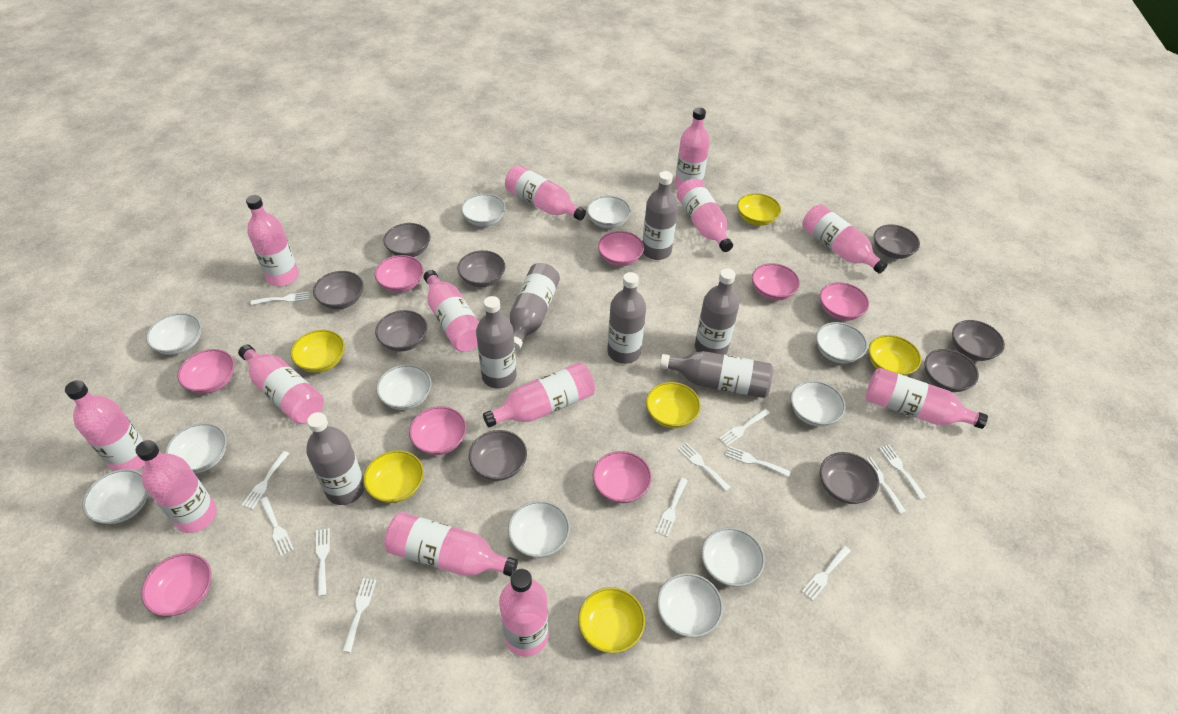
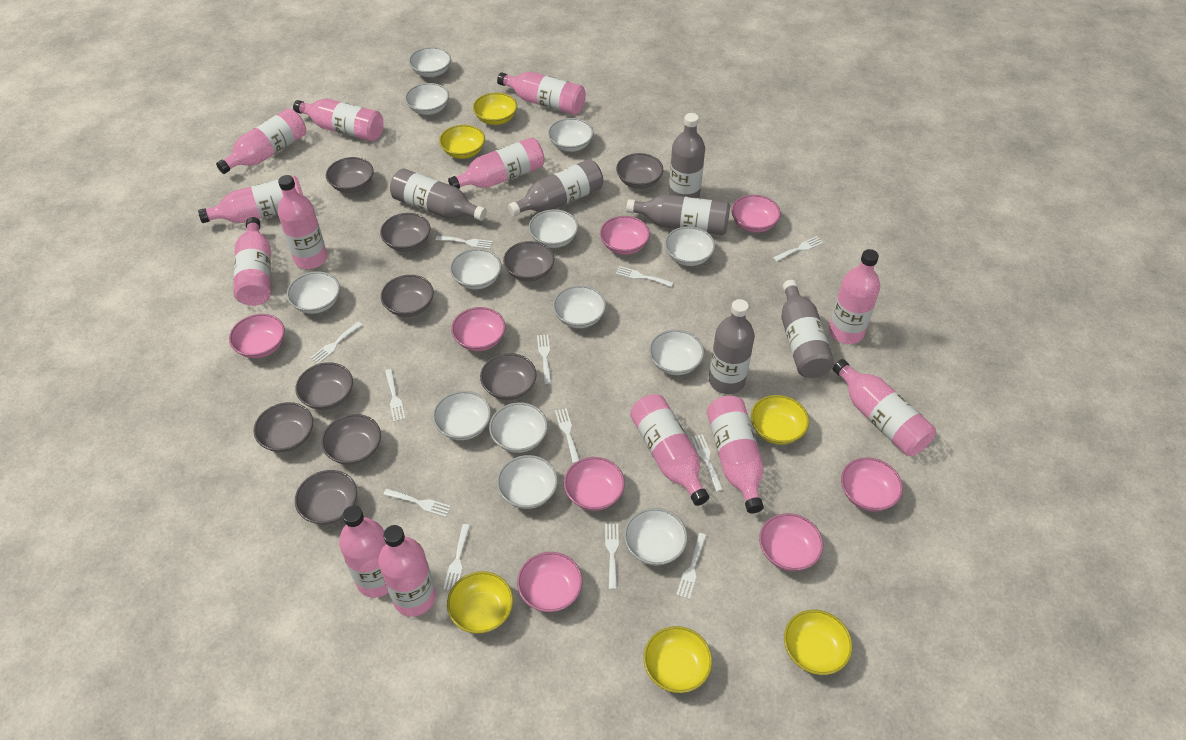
grey bottle: 7 -> 6
grey bowl: 9 -> 10
white bowl: 11 -> 13

